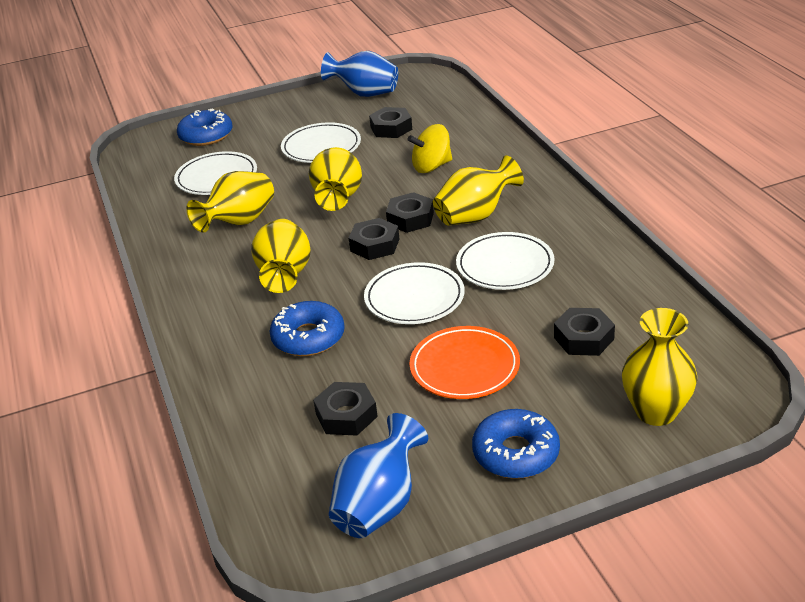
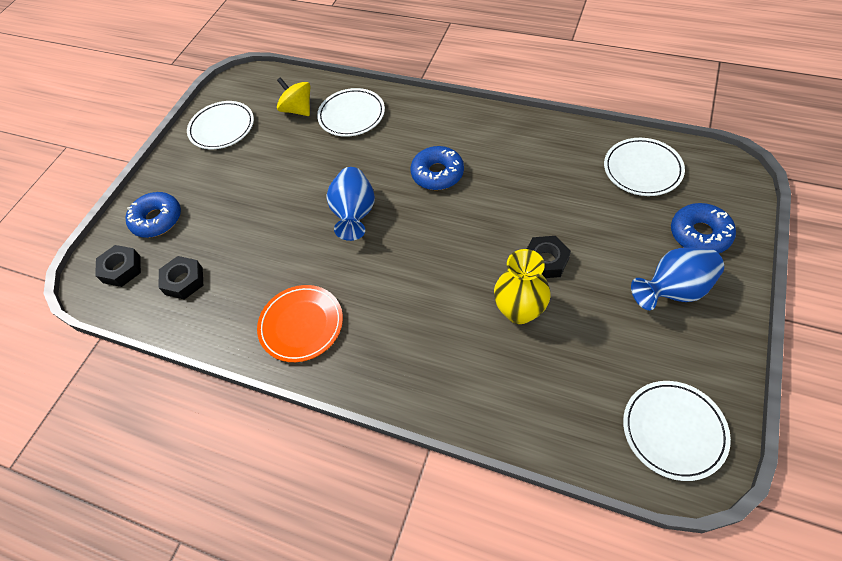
black nut: 5 -> 3
yellow vase: 5 -> 1

